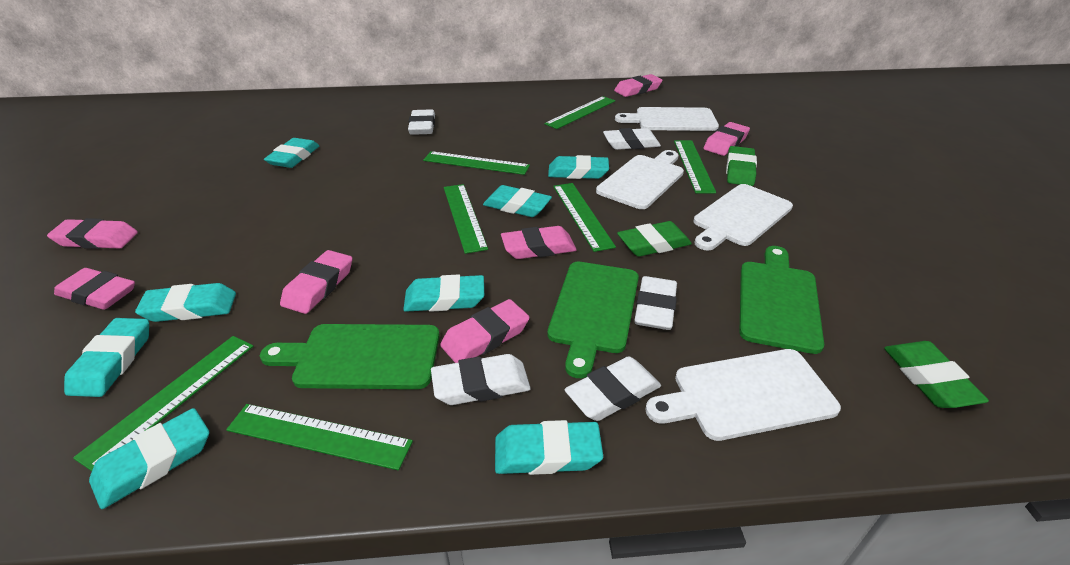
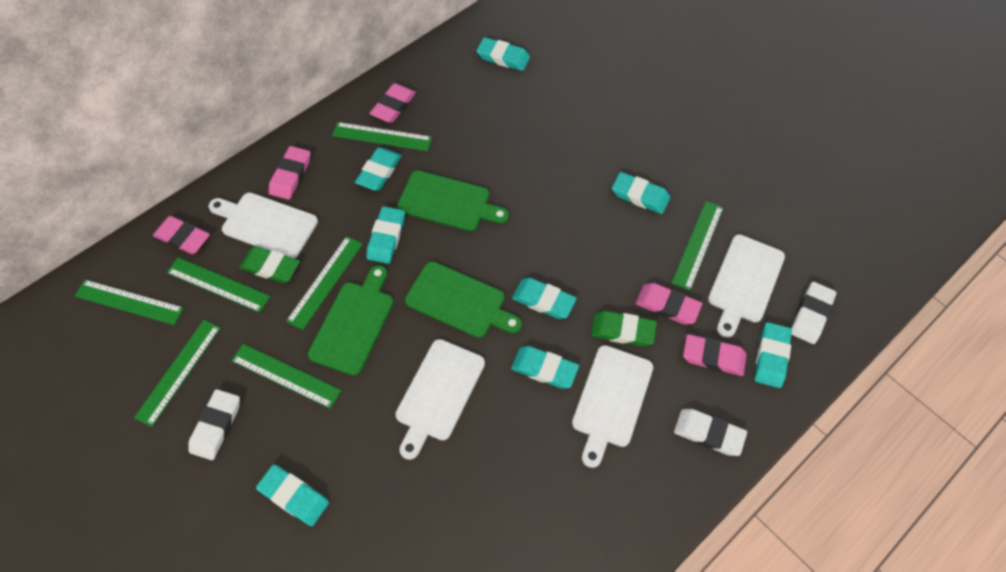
green eraser: 3 -> 2
pink eraser: 7 -> 5
white eraser: 5 -> 3

